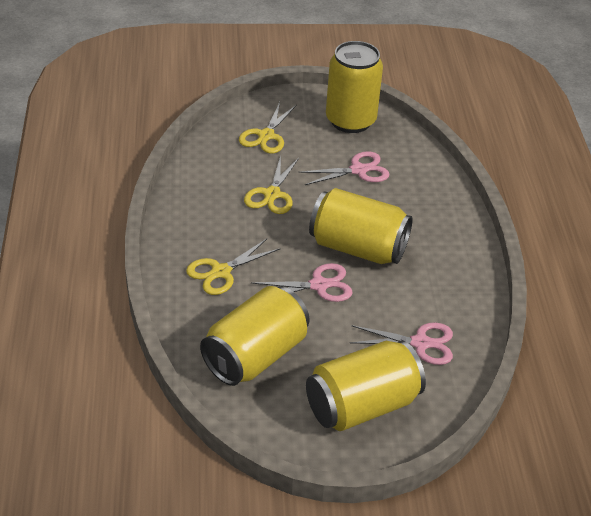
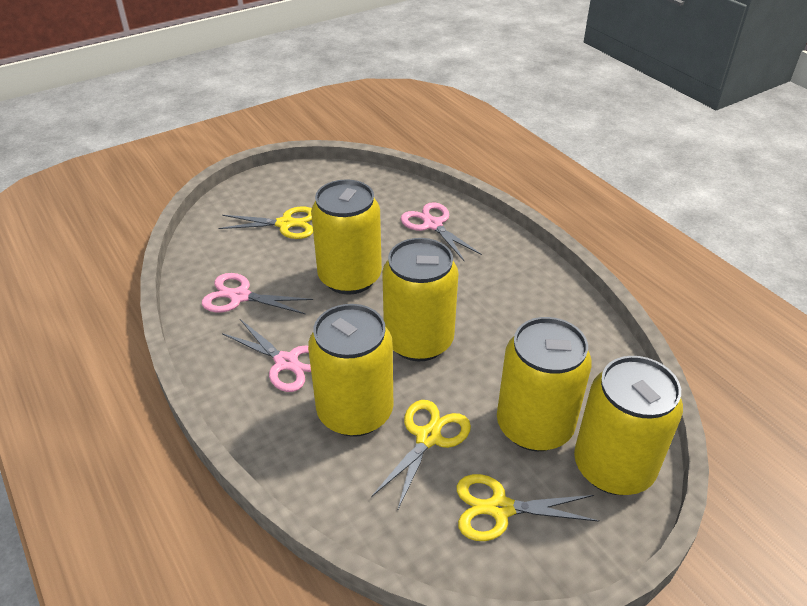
yellow can: 4 -> 5

